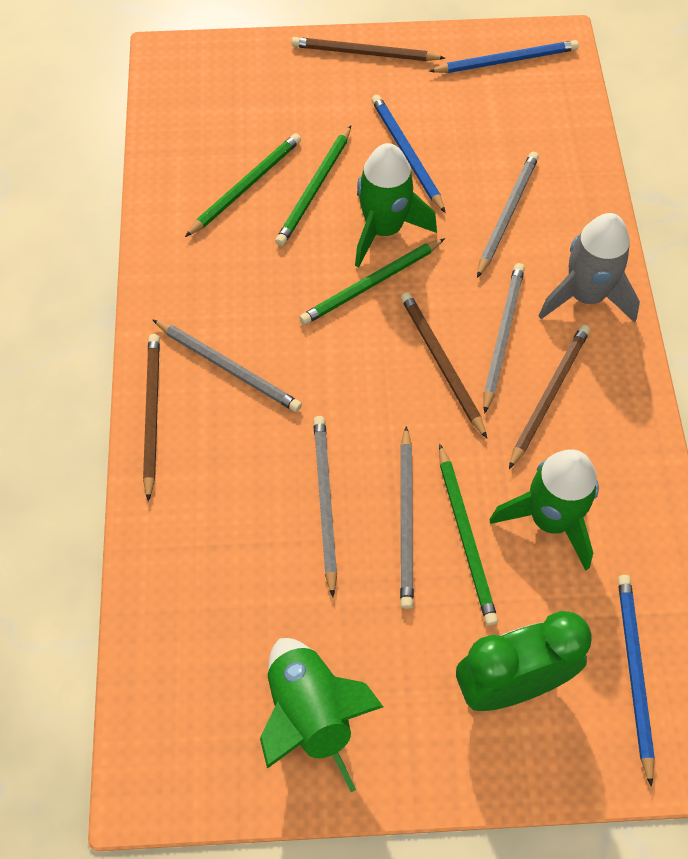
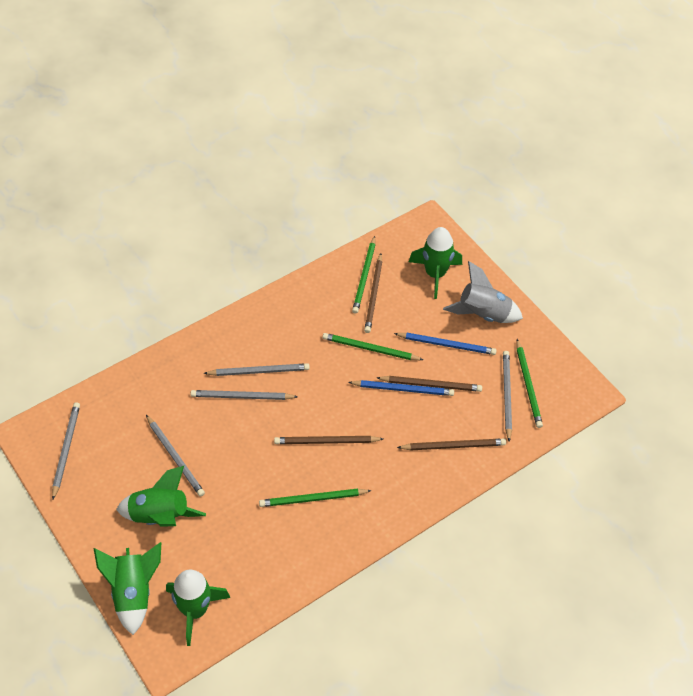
blue pencil: 3 -> 2
green clock: 1 -> 0
green rocket: 3 -> 4

